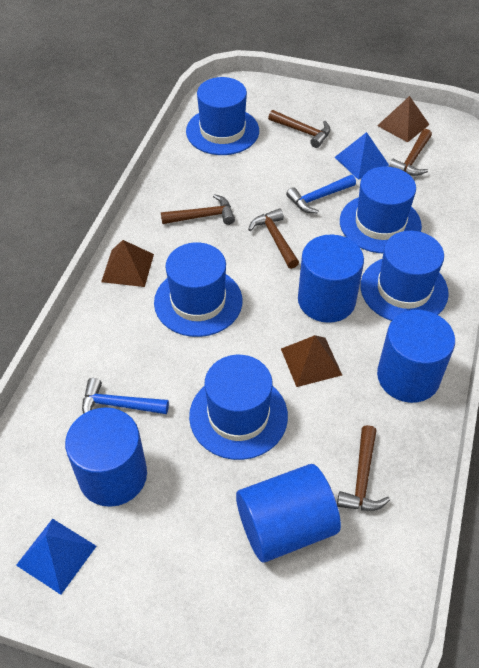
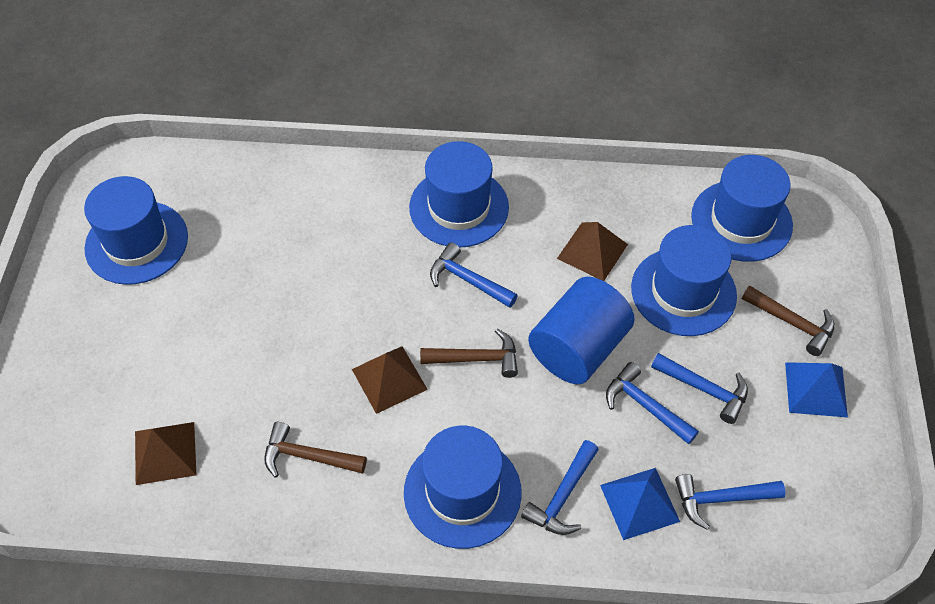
blue cylinder: 4 -> 1
blue hammer: 2 -> 5
brown hammer: 5 -> 3

